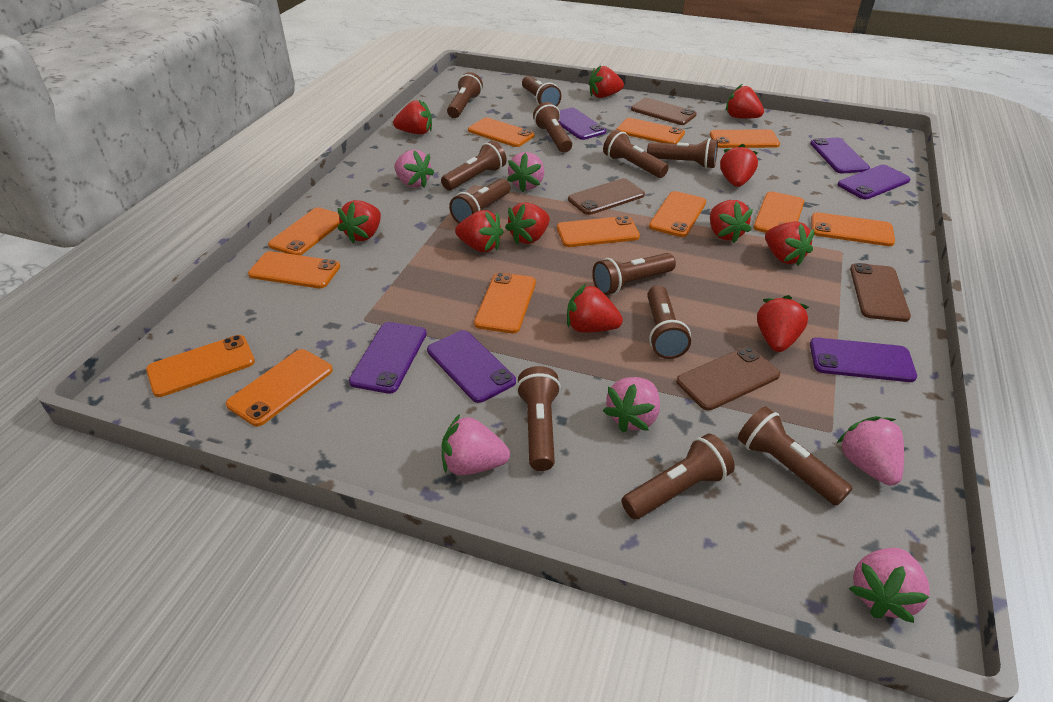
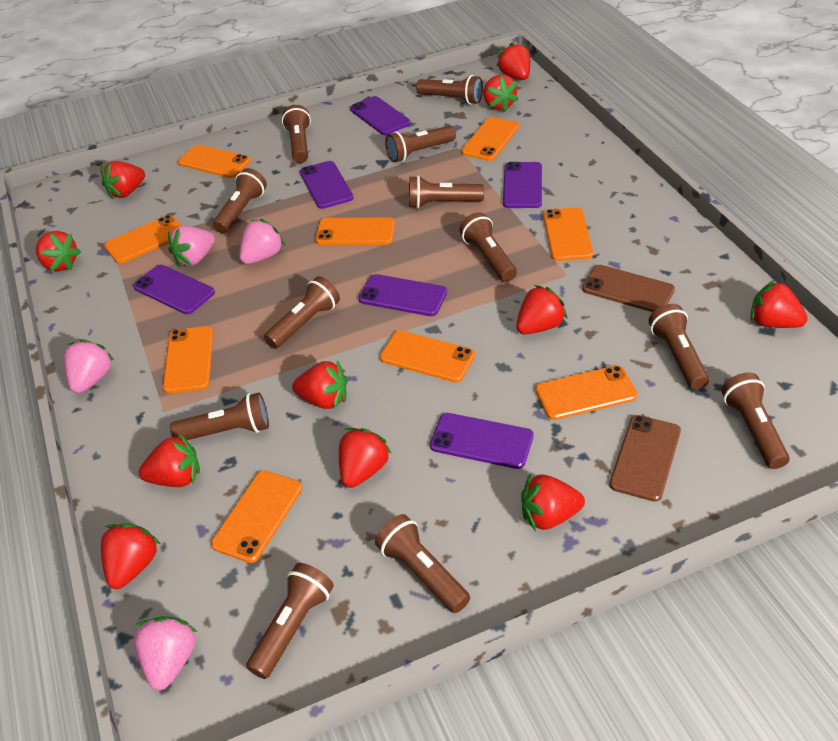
brown phone: 4 -> 2
orange phone: 12 -> 9
pink strawberry: 6 -> 4

